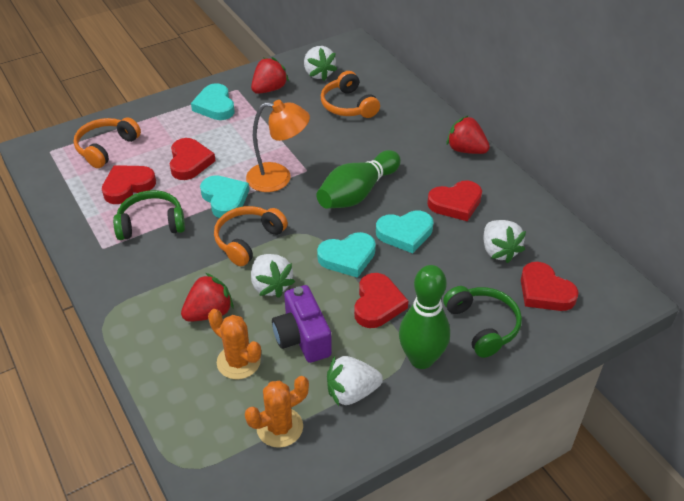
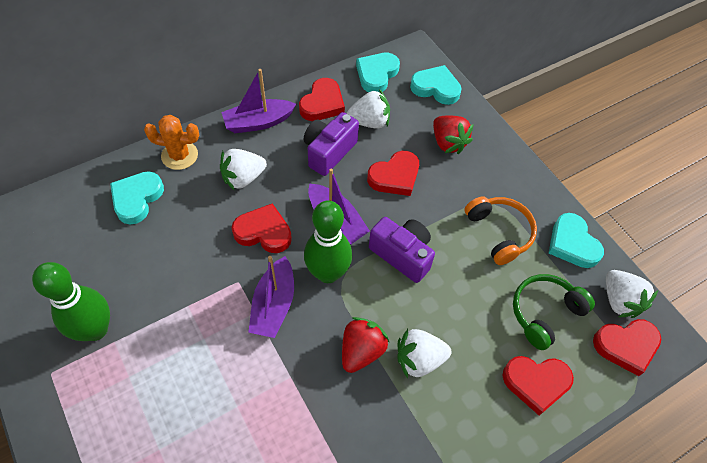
green headphones: 2 -> 1
orange cactus: 2 -> 1
orange headphones: 3 -> 1
orange lamp: 1 -> 0
purple boat: 0 -> 3
purple camera: 1 -> 2
red strawberry: 3 -> 2

